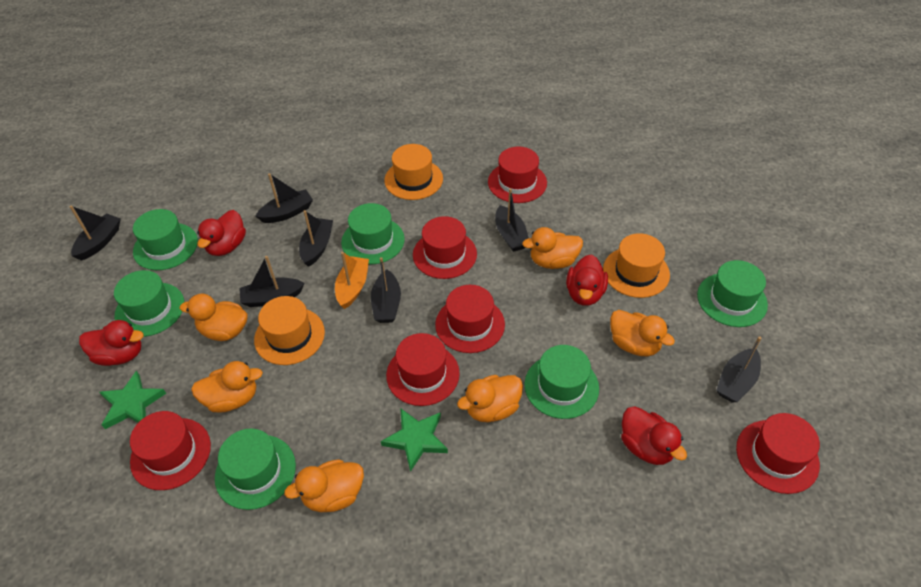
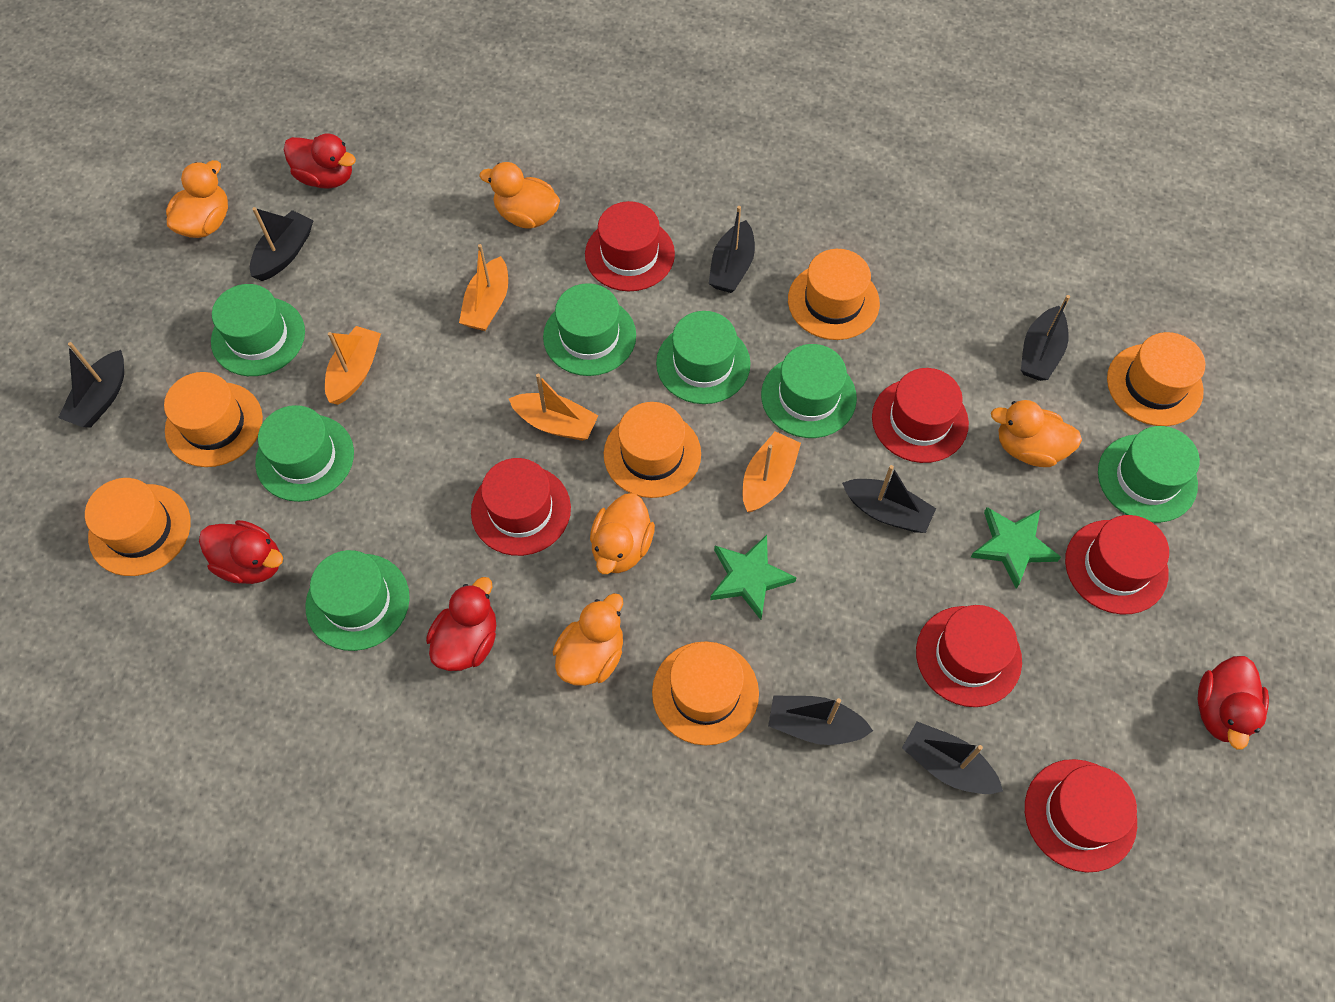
green hat: 6 -> 7
orange boat: 1 -> 4
orange duck: 6 -> 5
orange hat: 3 -> 6

